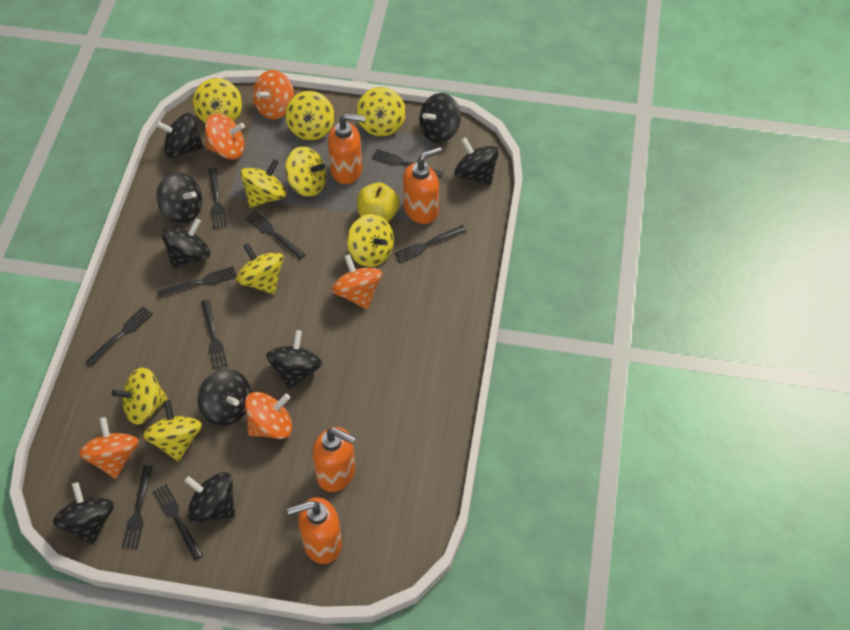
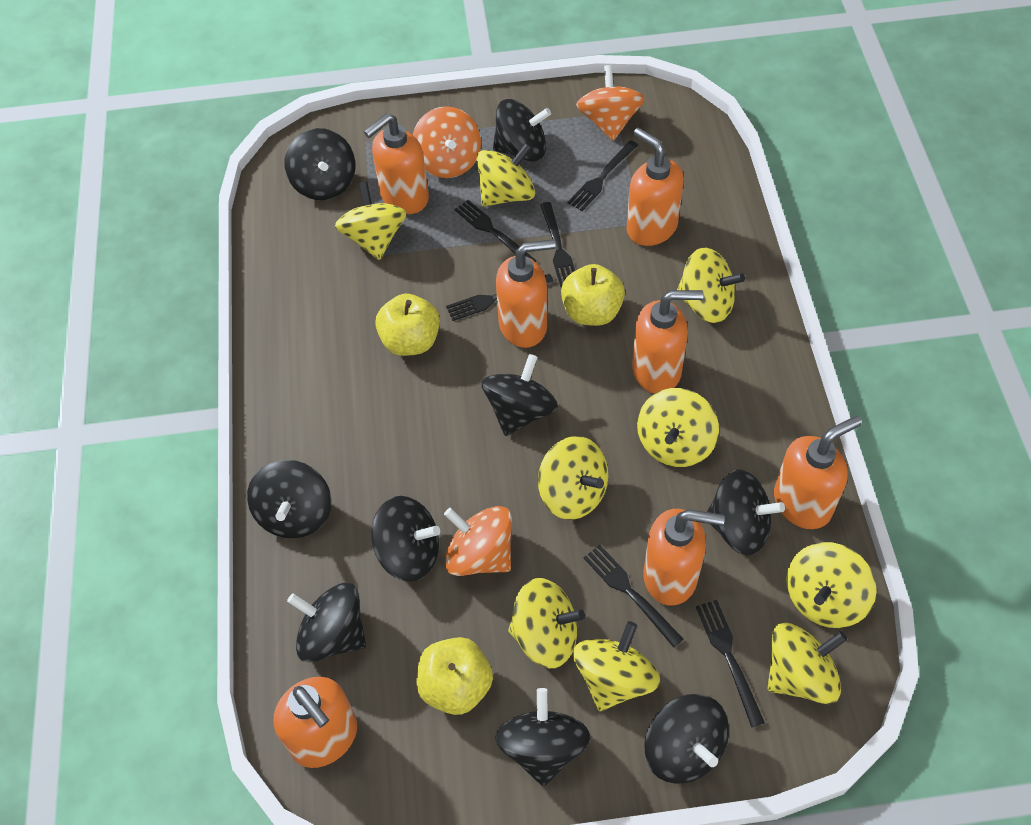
black fork: 9 -> 6
orange soap dispenser: 4 -> 7
orange spinning top: 5 -> 3
yellow apple: 1 -> 3

